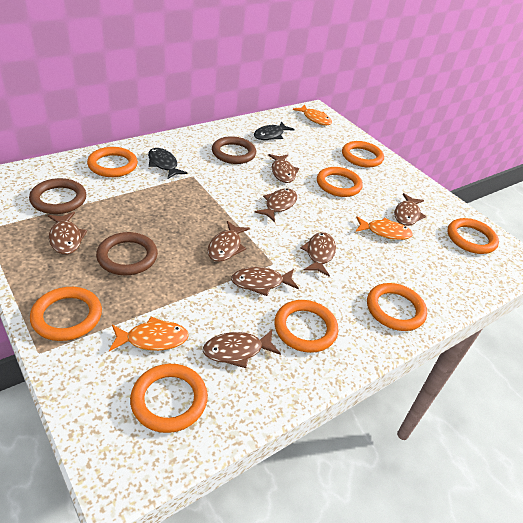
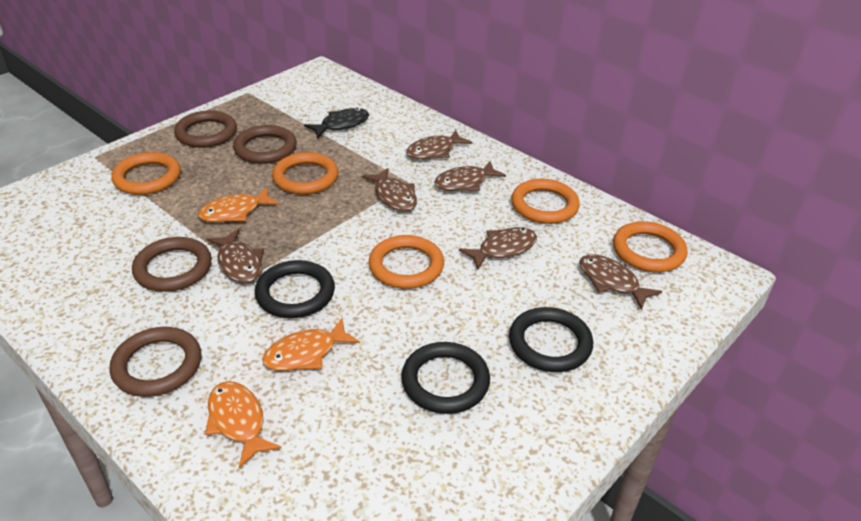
black fish: 2 -> 1
black ring: 0 -> 3
brown fish: 8 -> 6
brown ring: 3 -> 4
orange ring: 8 -> 5

